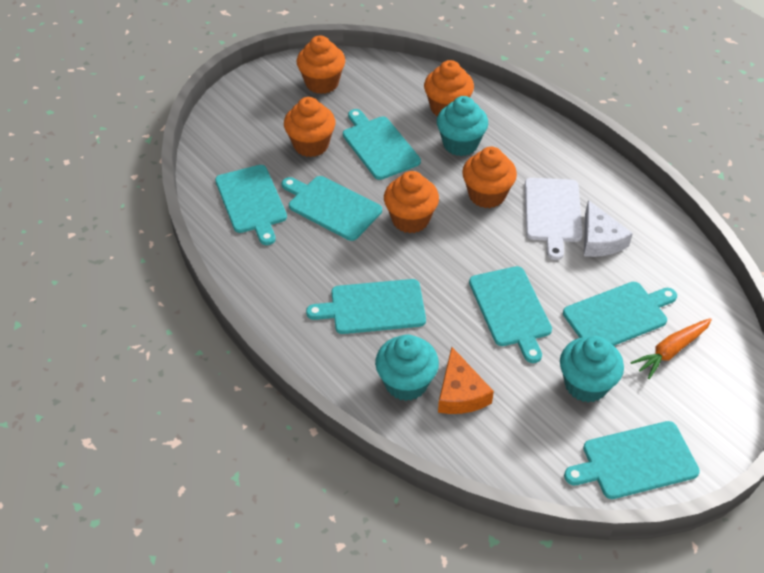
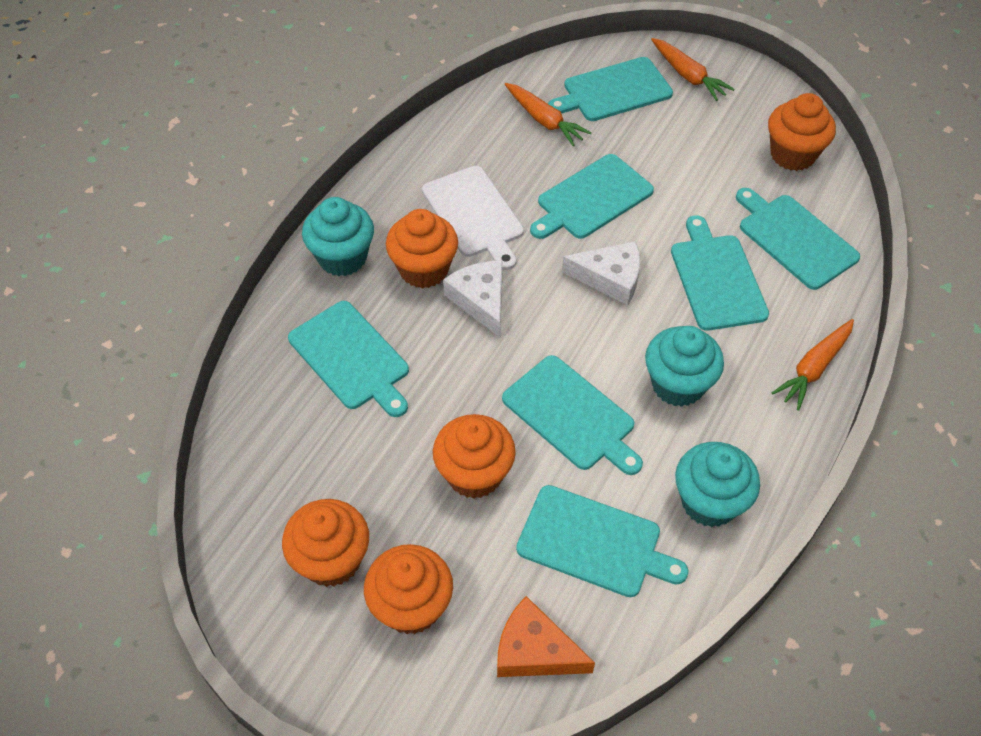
orange carrot: 1 -> 3
white cheese: 1 -> 2

